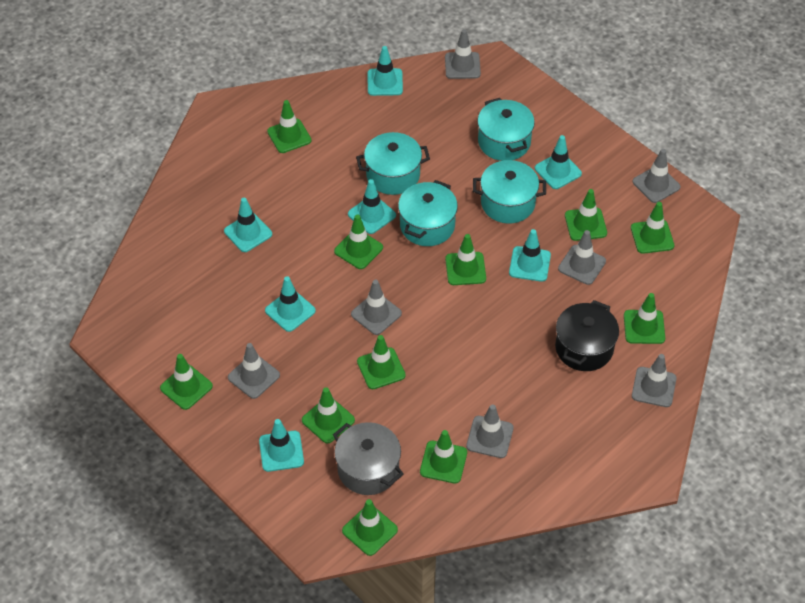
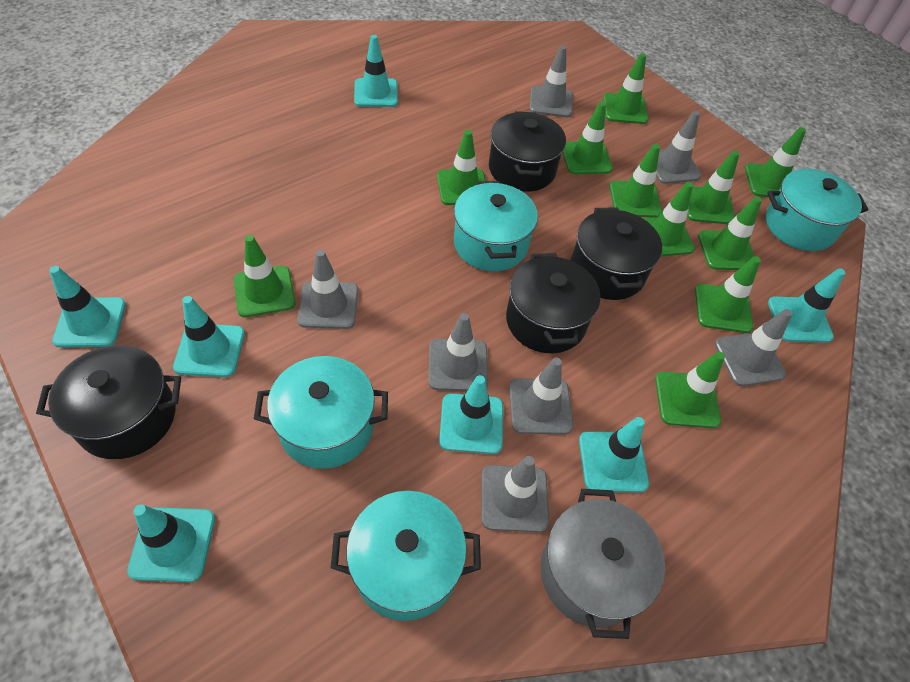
black pot: 1 -> 4

